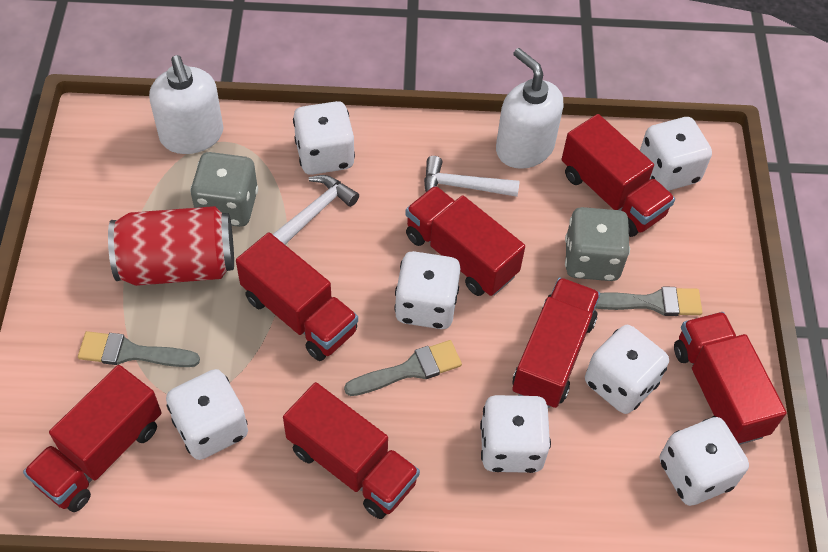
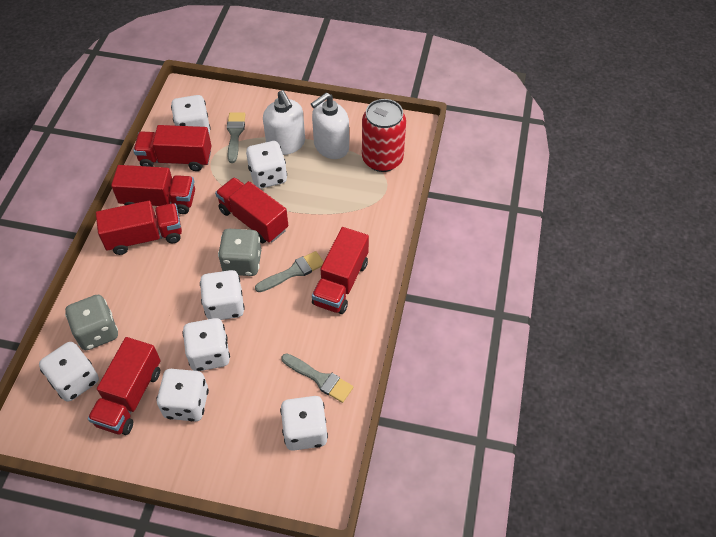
red truck: 7 -> 6
white hammer: 2 -> 0

